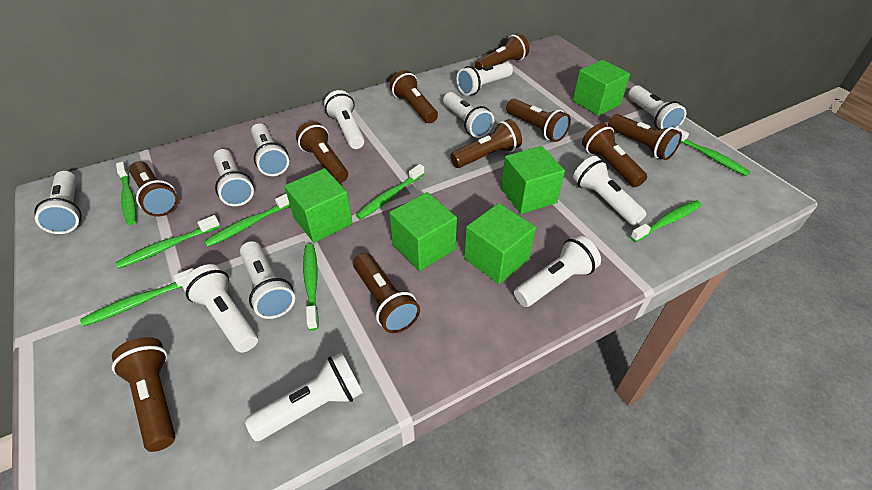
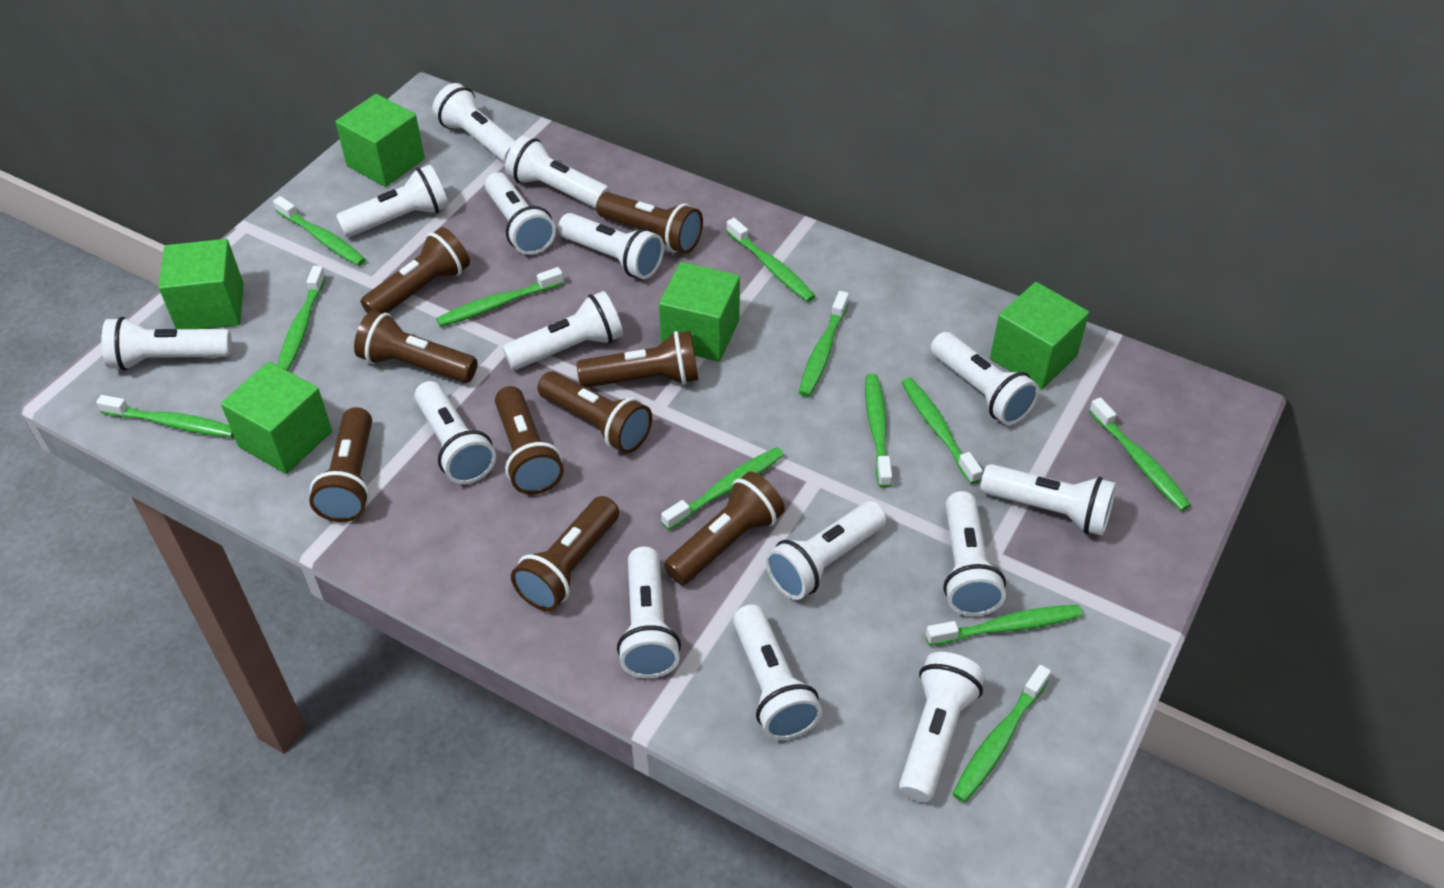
brown flashlight: 10 -> 9
green toothbrush: 8 -> 12
white flashlight: 12 -> 15

